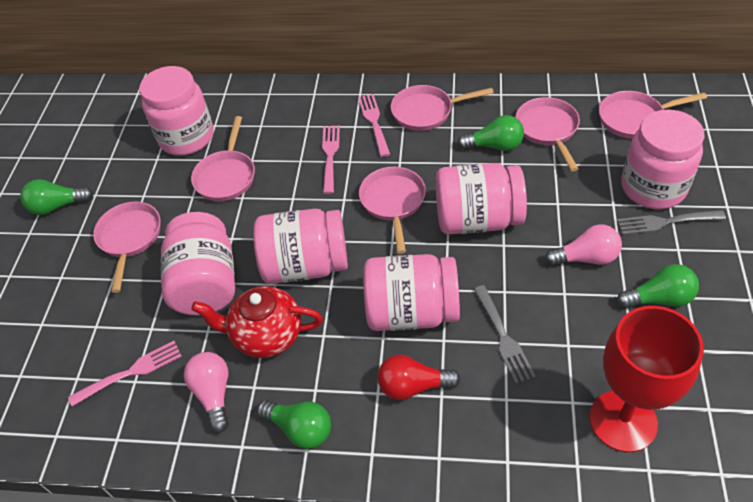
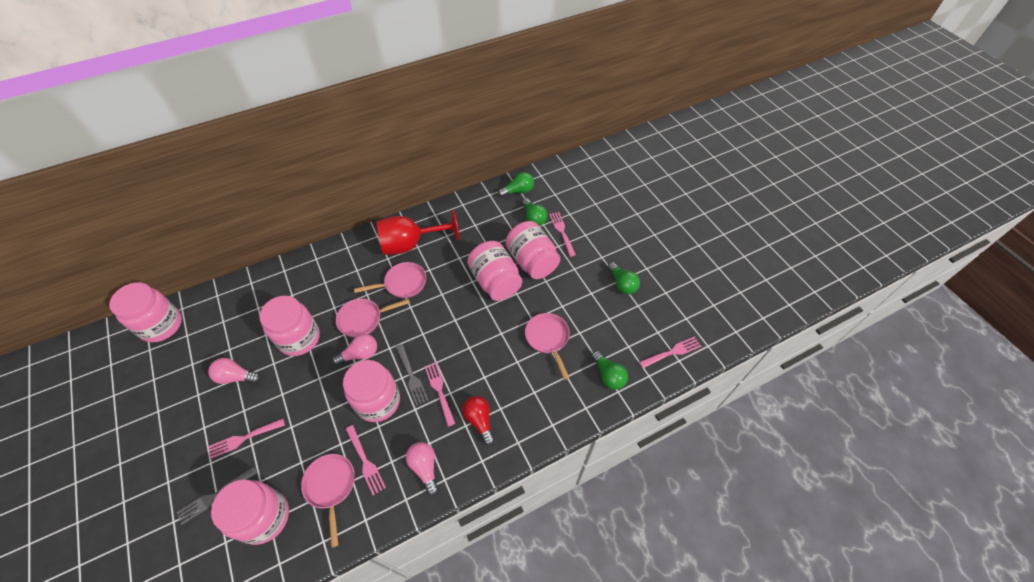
pink fork: 3 -> 5
pink light bulb: 2 -> 3
pink pan: 6 -> 4
red teapot: 1 -> 0

